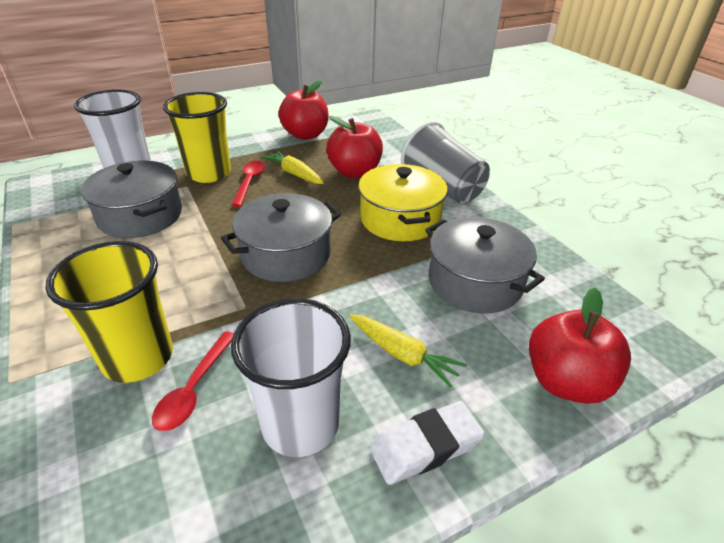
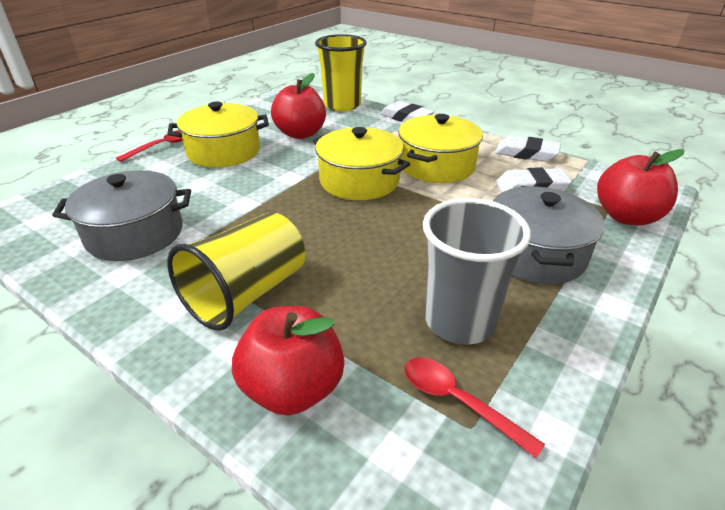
grey pot: 3 -> 2
white cup: 2 -> 0
white eraser: 1 -> 3
yellow carrot: 2 -> 0
yellow pot: 1 -> 3

